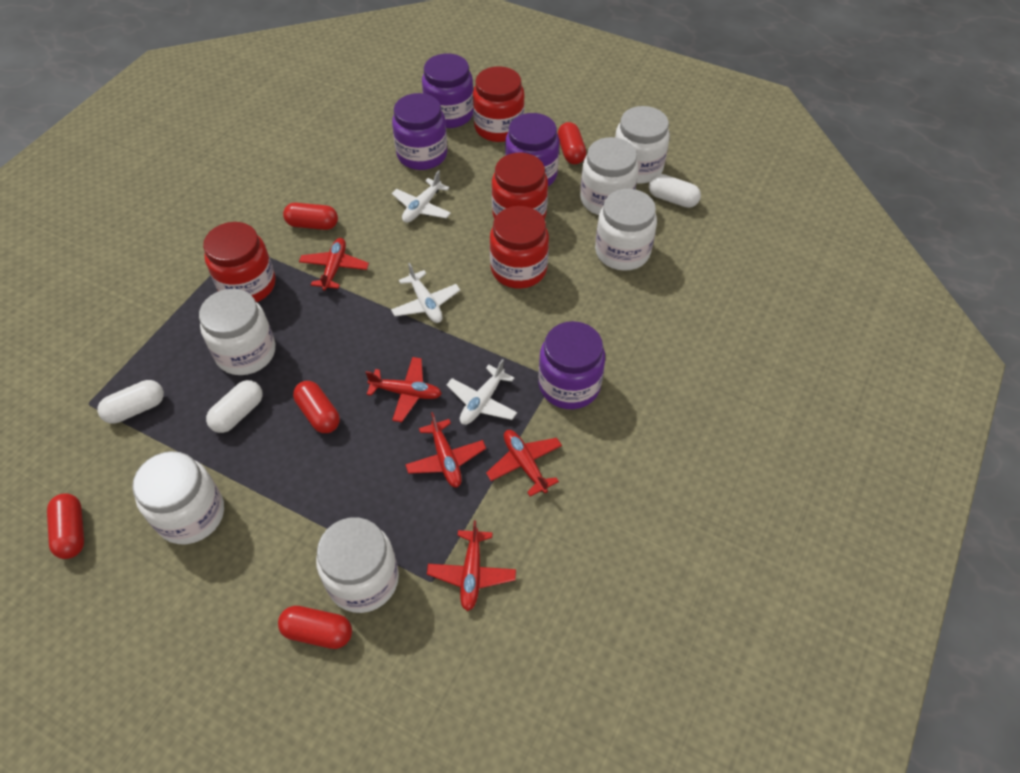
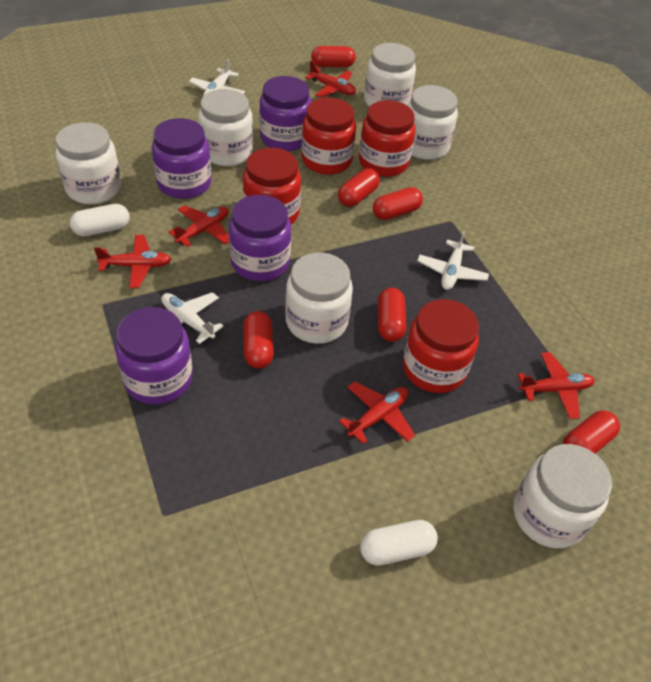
red capsule: 5 -> 6
white capsule: 3 -> 2

